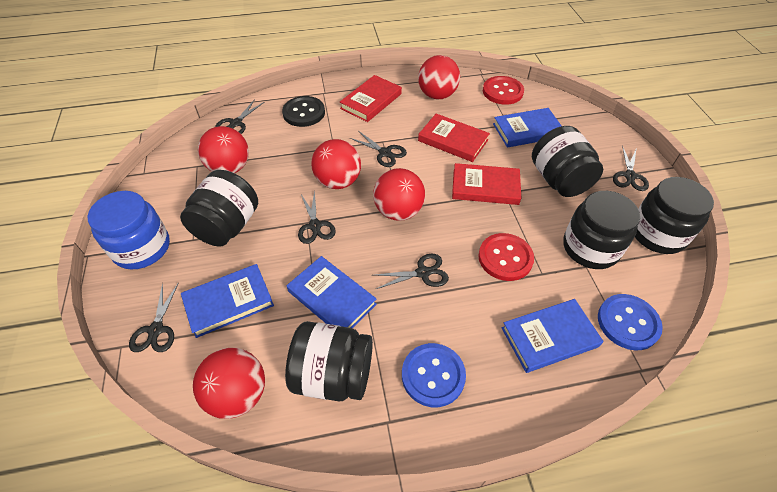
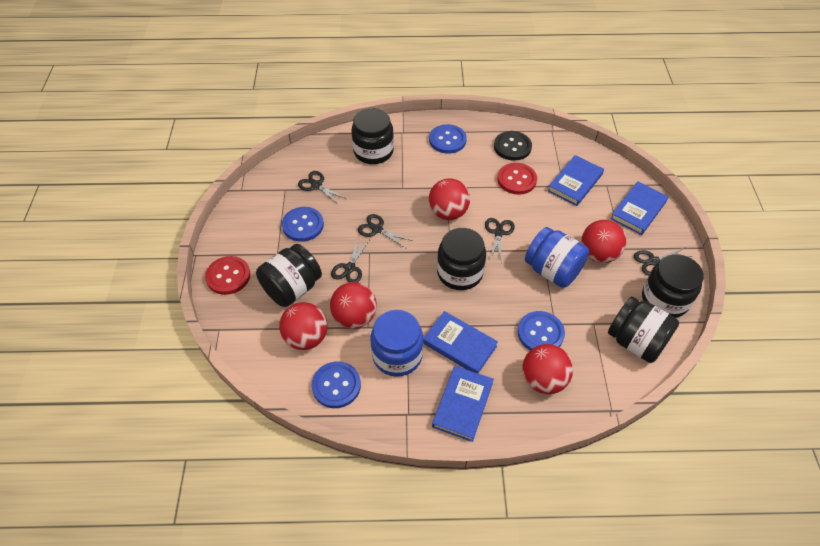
black scissors: 6 -> 5
blue button: 2 -> 4
blue jar: 1 -> 2
red book: 3 -> 0

